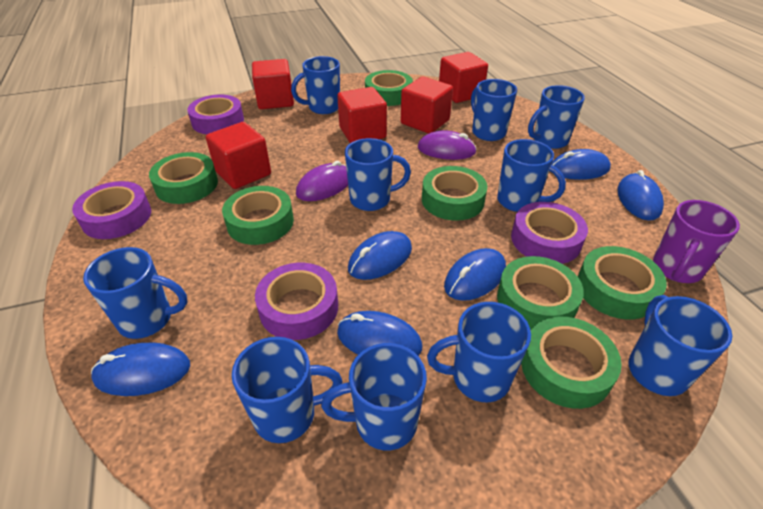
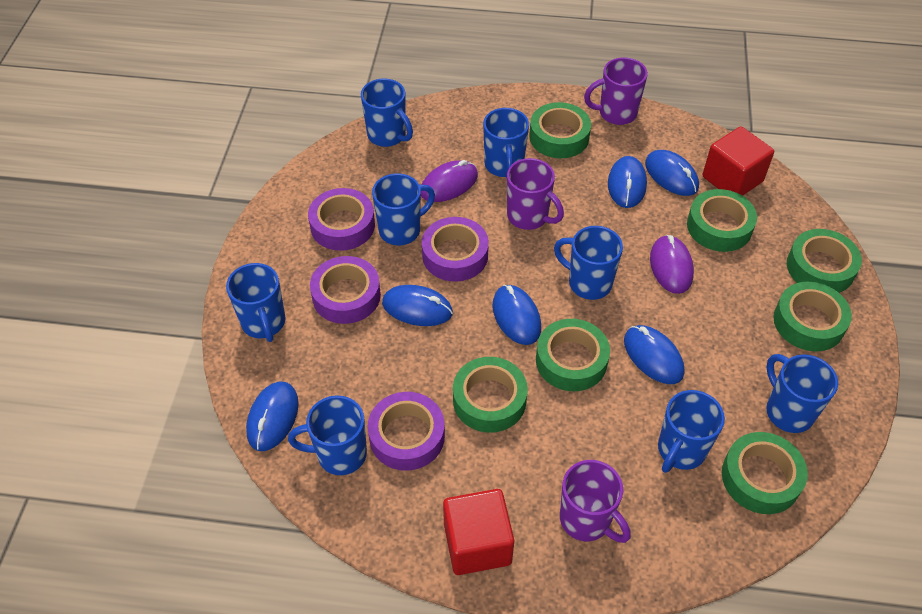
blue mug: 10 -> 8
purple mug: 1 -> 3
red cube: 5 -> 2

